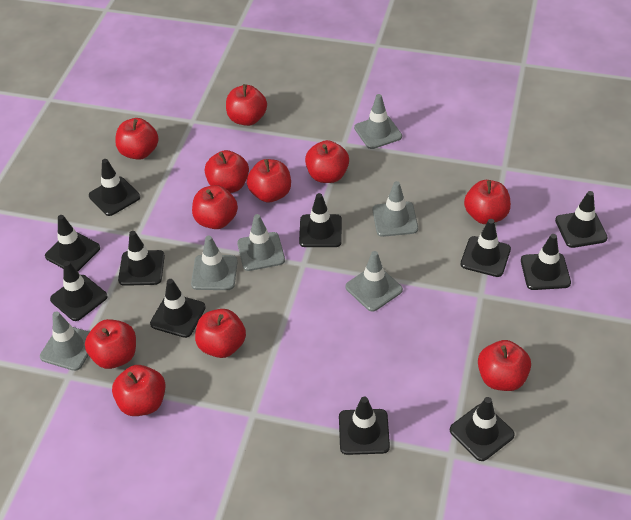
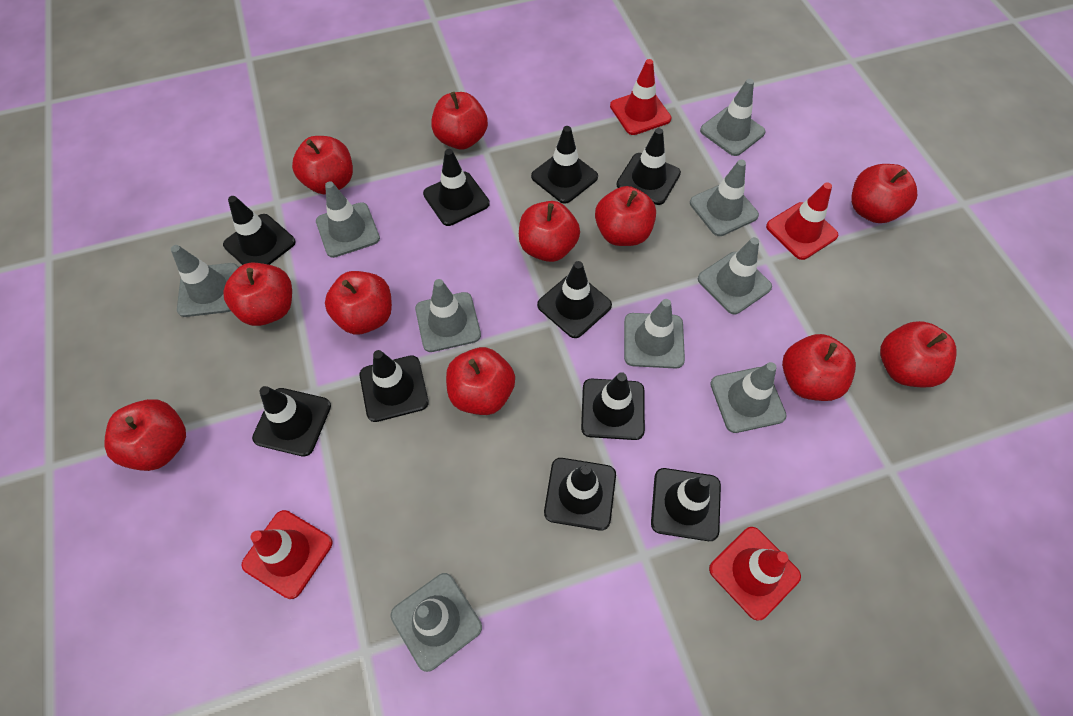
black traffic cone: 11 -> 10
grey traffic cone: 6 -> 9
red traffic cone: 0 -> 4

